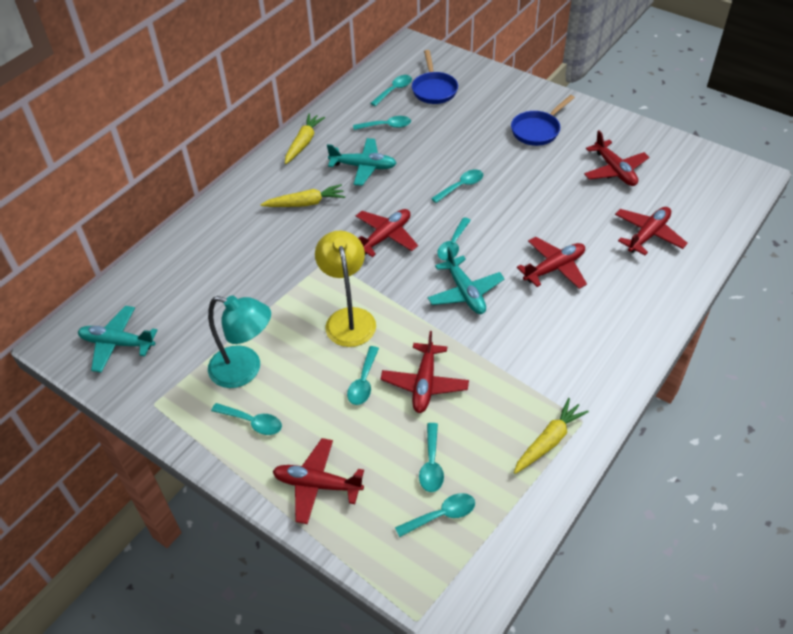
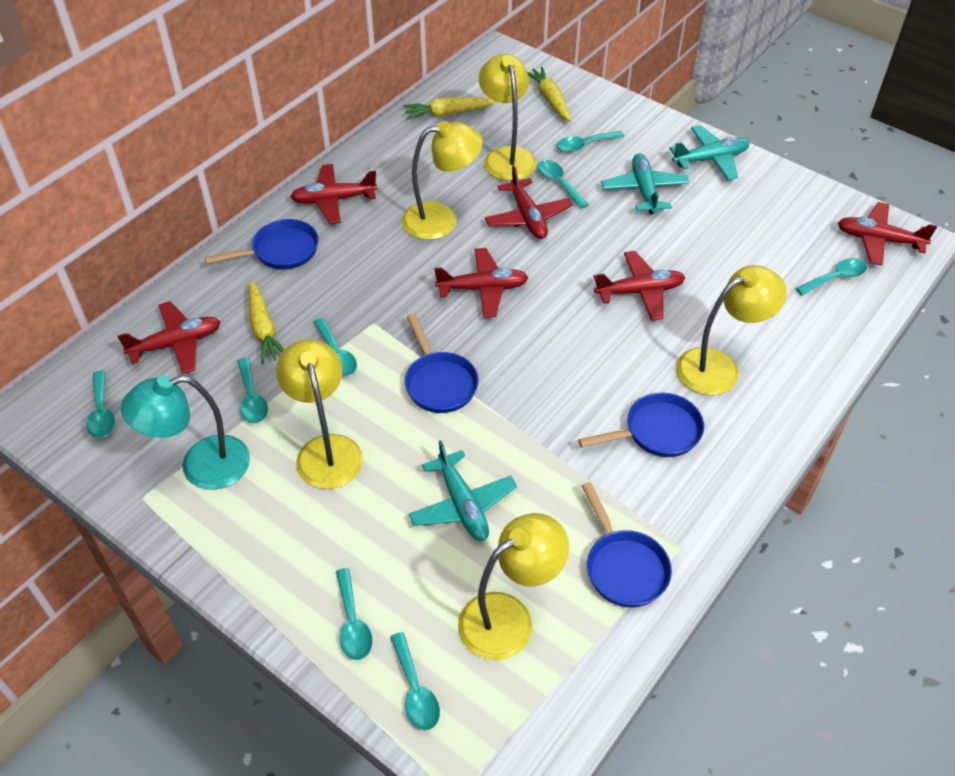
blue pan: 2 -> 4
yellow lamp: 1 -> 5

